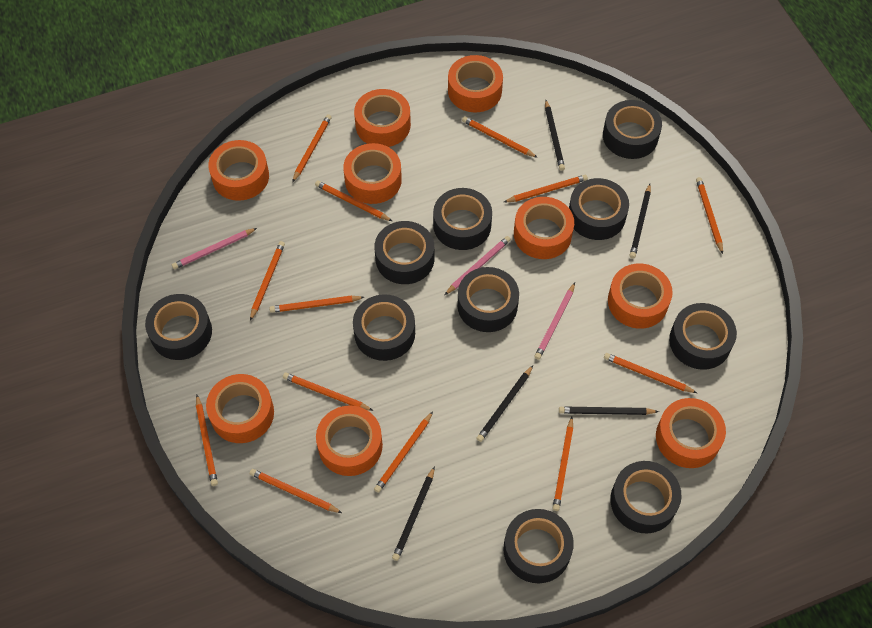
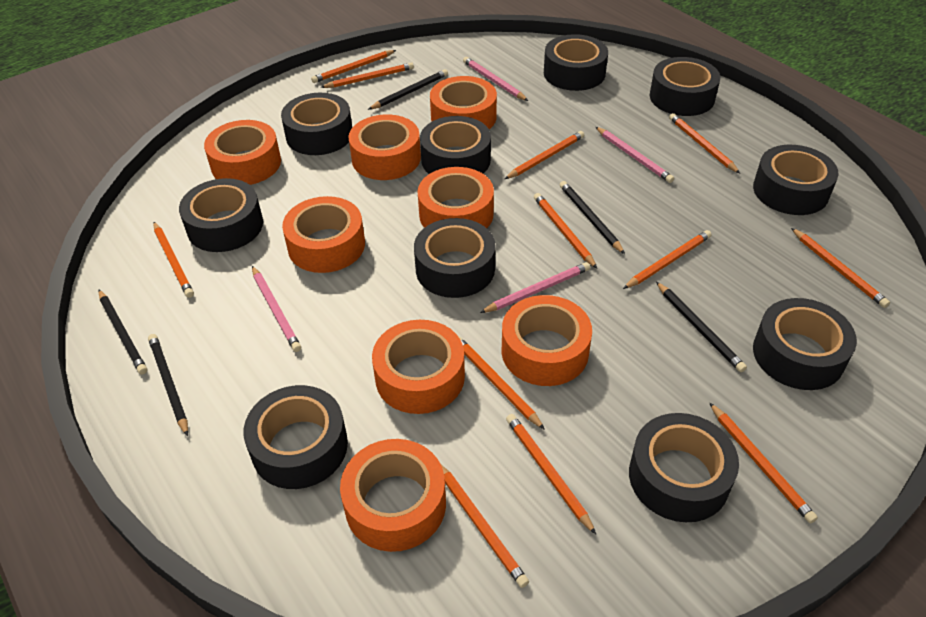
orange pencil: 13 -> 12
orange tape: 9 -> 8
pink pencil: 3 -> 4

